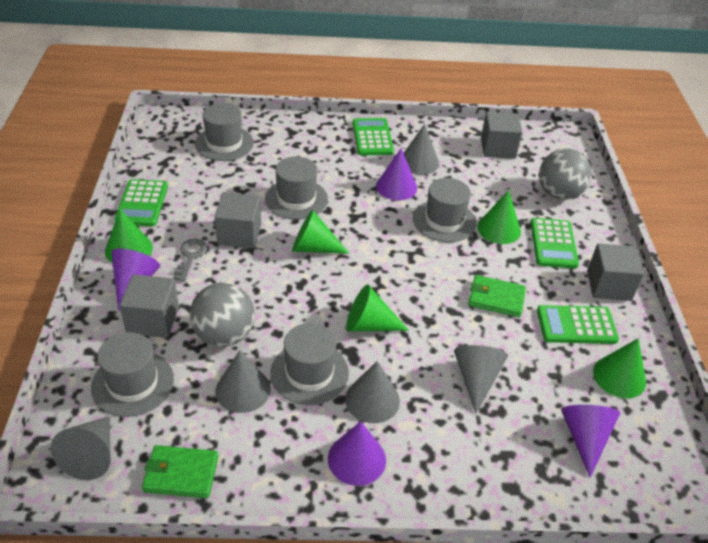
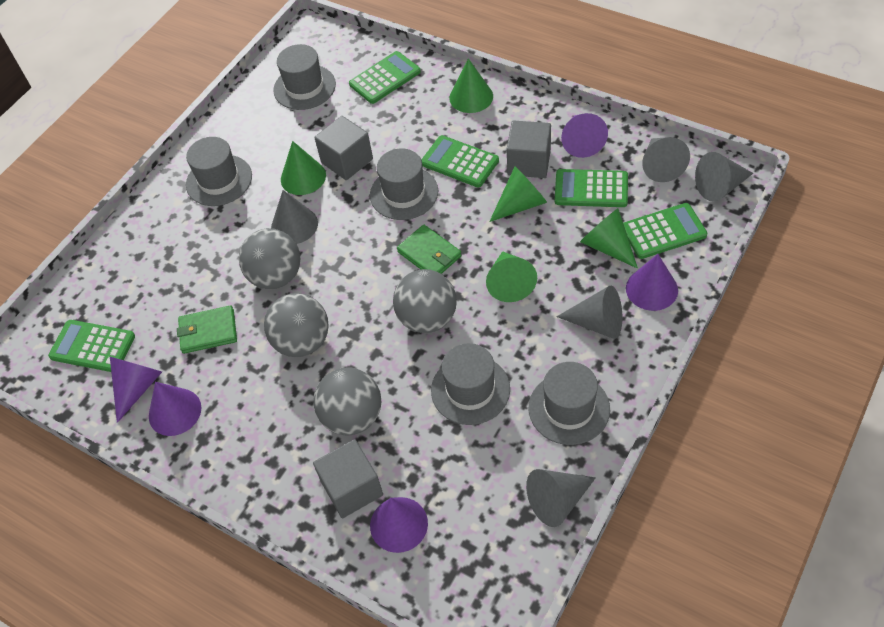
green calculator: 4 -> 5
grey ball: 2 -> 4
grey cube: 4 -> 3
grey key: 1 -> 0
purple cone: 4 -> 5

